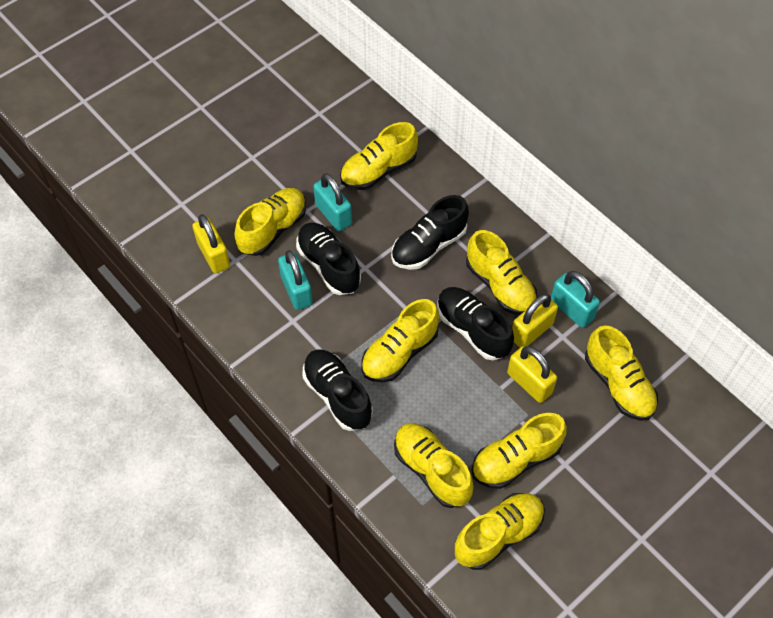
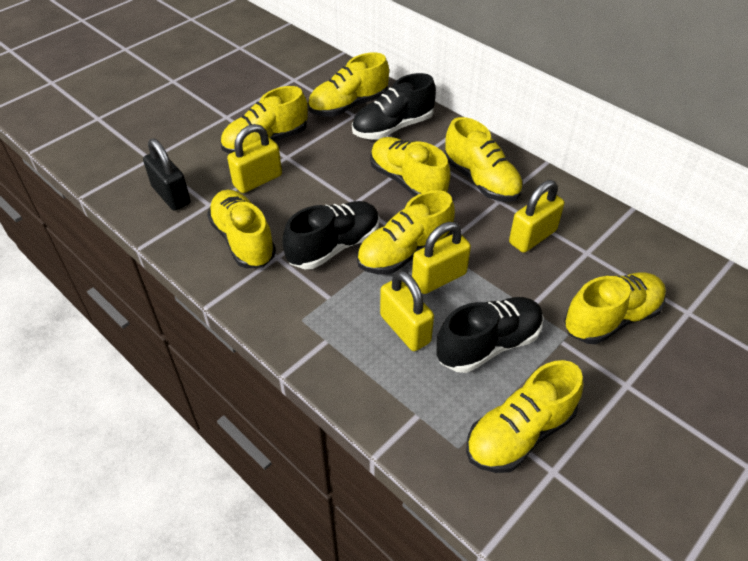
black padlock: 0 -> 1
black shoe: 4 -> 3
turquoise padlock: 3 -> 0
yellow padlock: 3 -> 4

